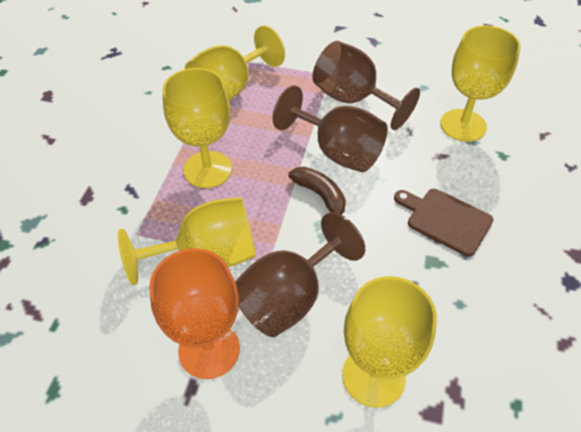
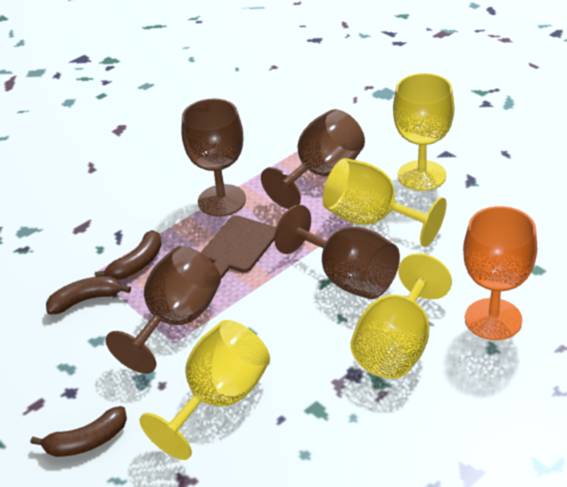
brown banana: 1 -> 3
brown goblet: 3 -> 4
yellow goblet: 5 -> 4

